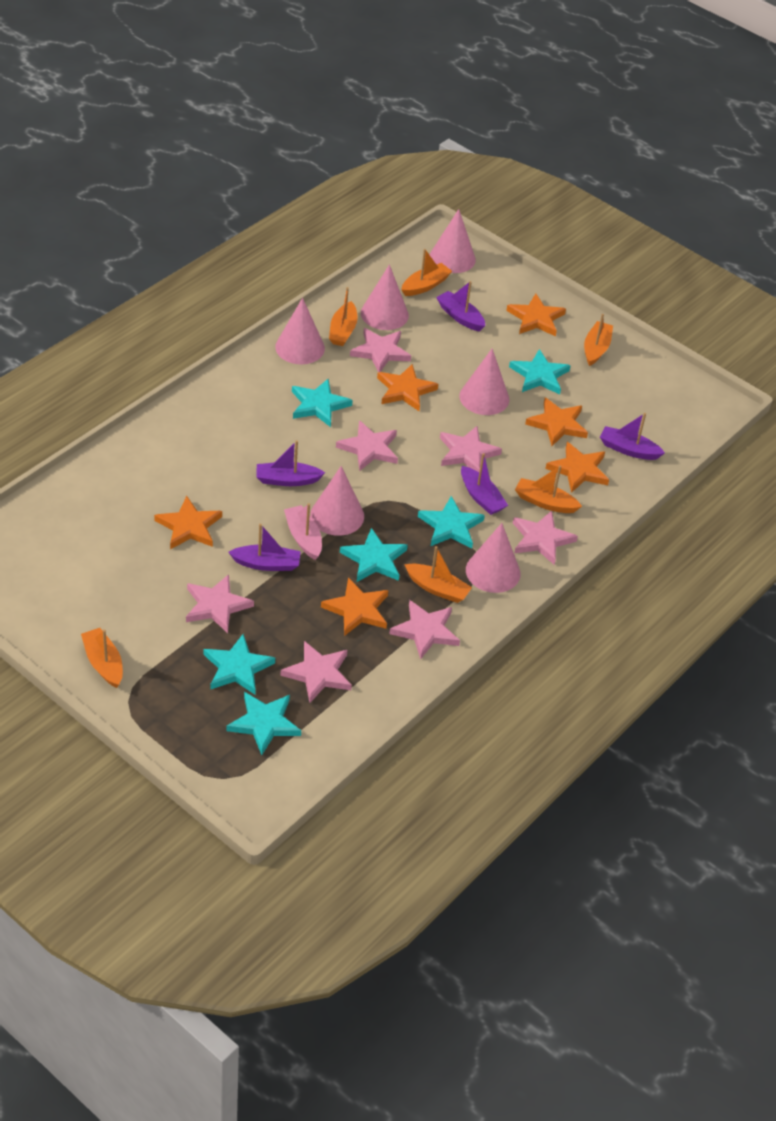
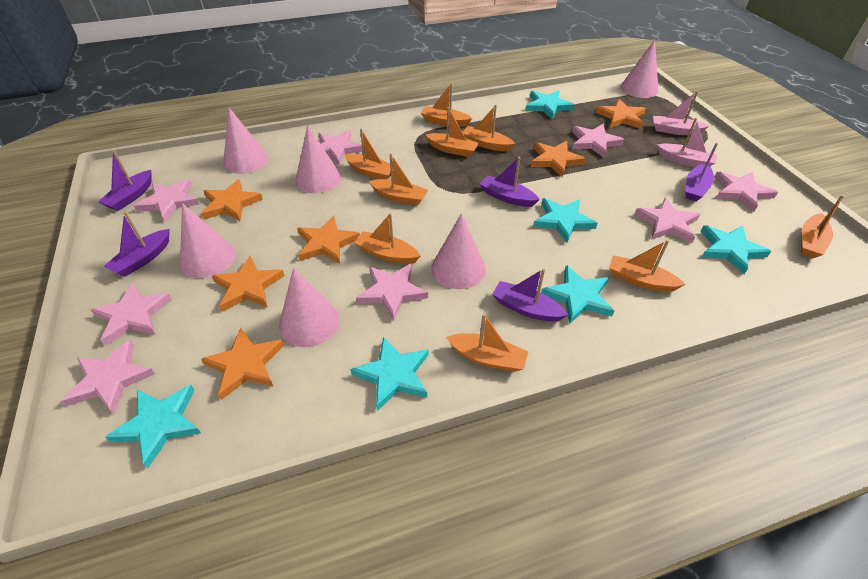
orange boat: 6 -> 9
pink boat: 1 -> 2
pink star: 7 -> 8

